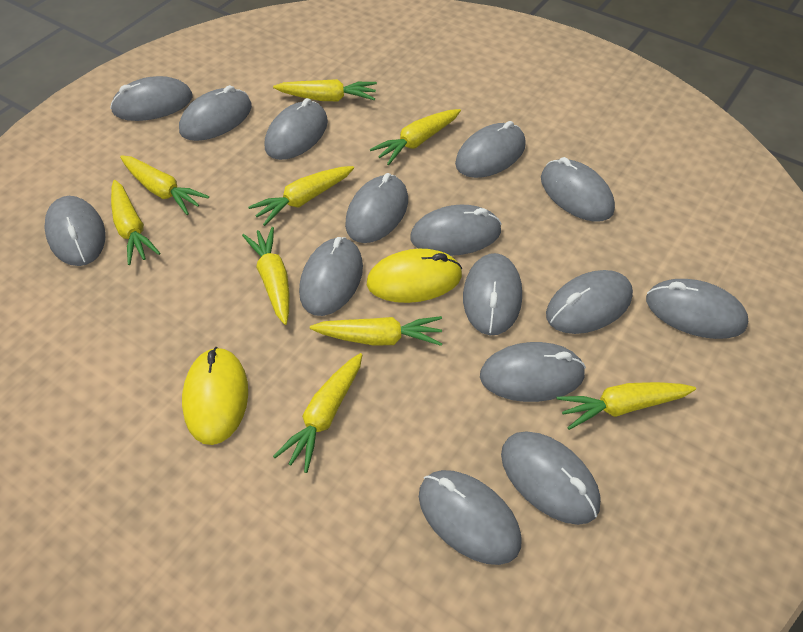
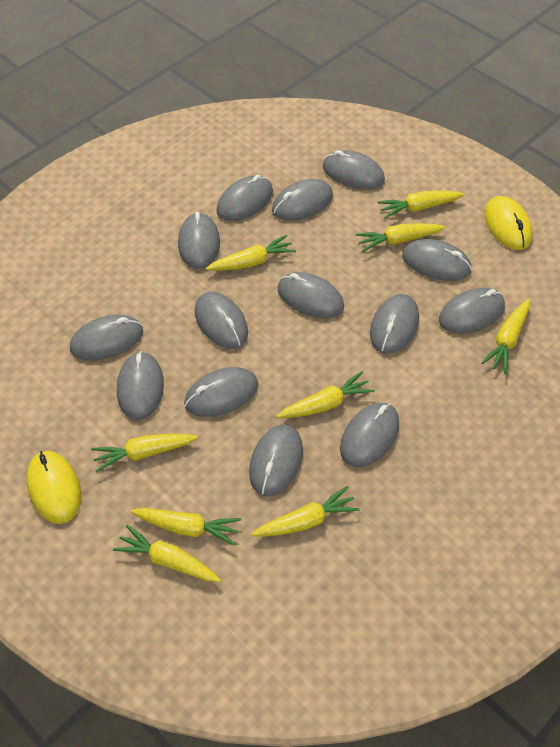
grey mouse: 15 -> 14

